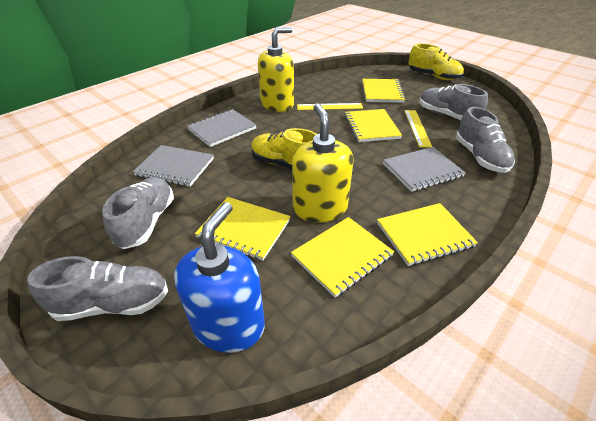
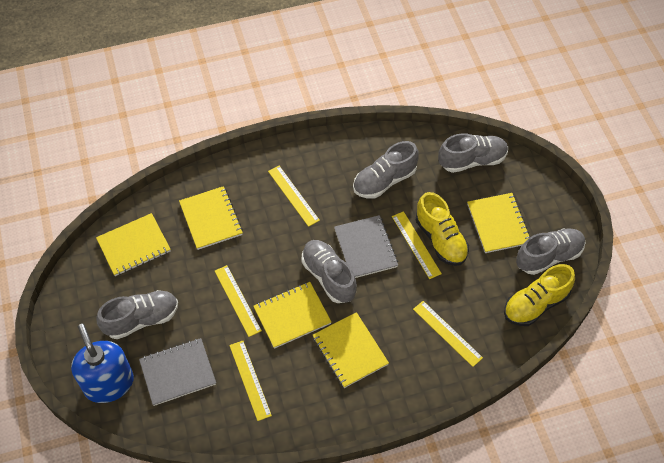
grey notebook: 3 -> 2
grey shoe: 4 -> 5
yellow ruler: 2 -> 5
yellow soap dispenser: 2 -> 0

